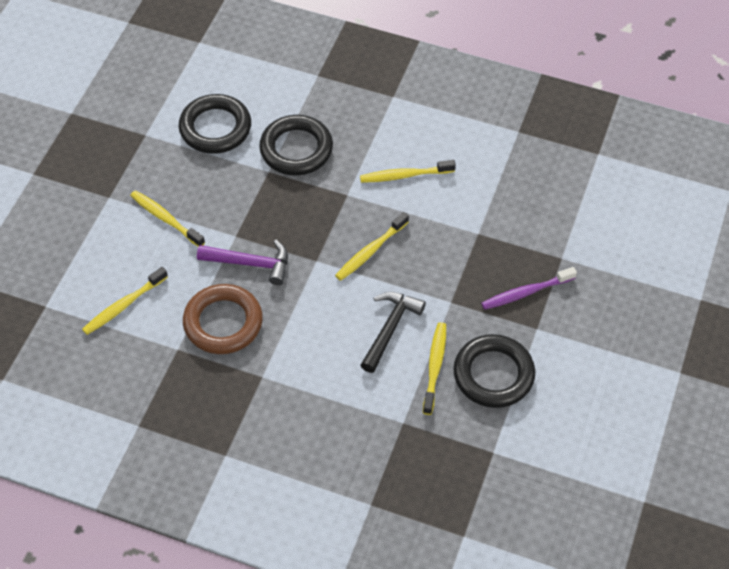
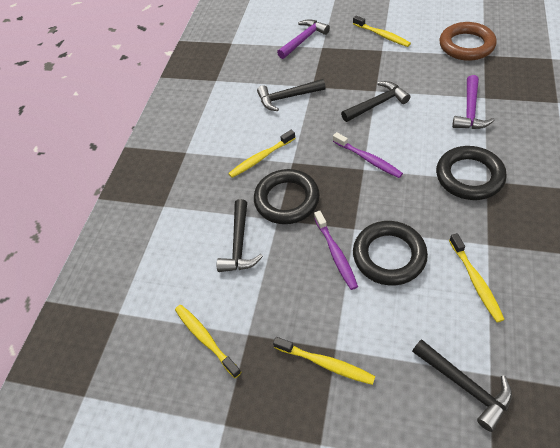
black hammer: 1 -> 4
purple hammer: 1 -> 2
purple toothbrush: 1 -> 2

